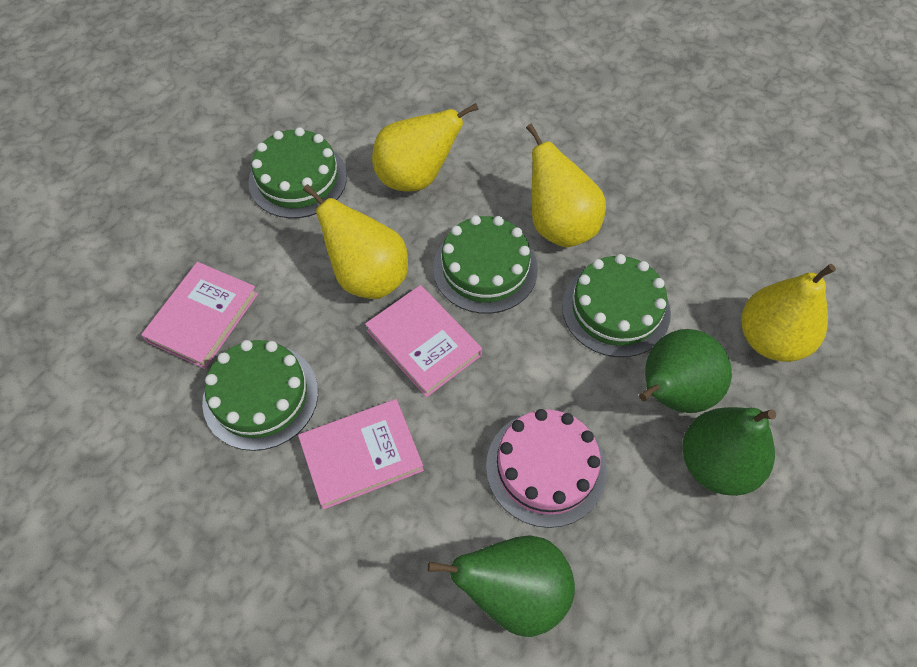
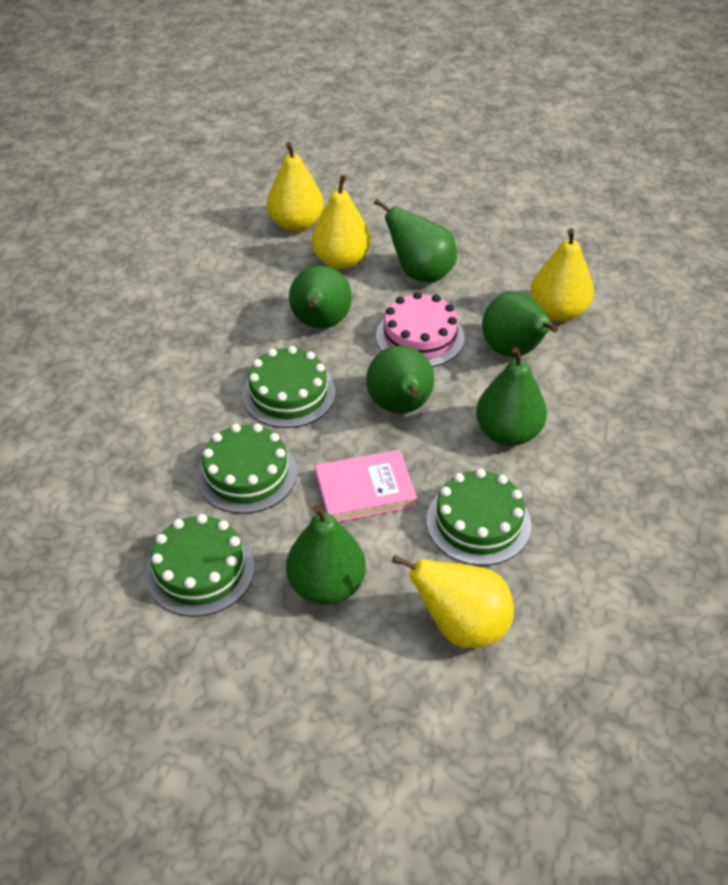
green pear: 3 -> 6
pink book: 3 -> 1

